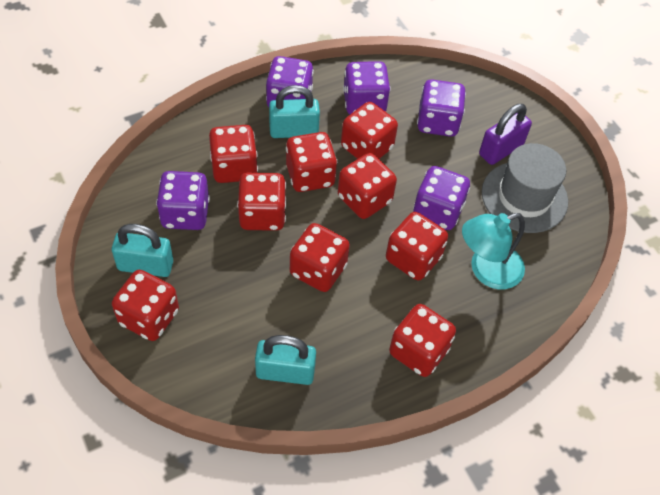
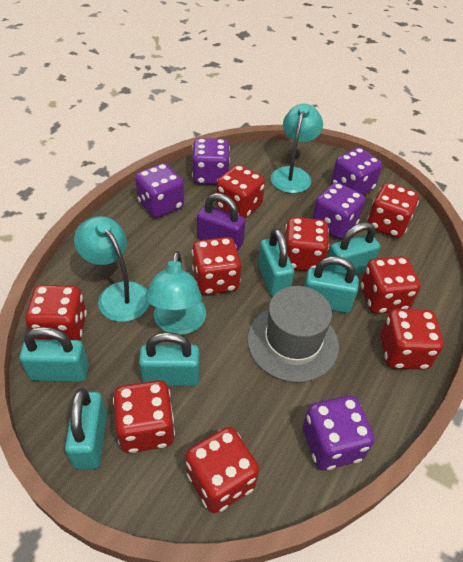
turquoise lamp: 1 -> 3
turquoise padlock: 3 -> 6

